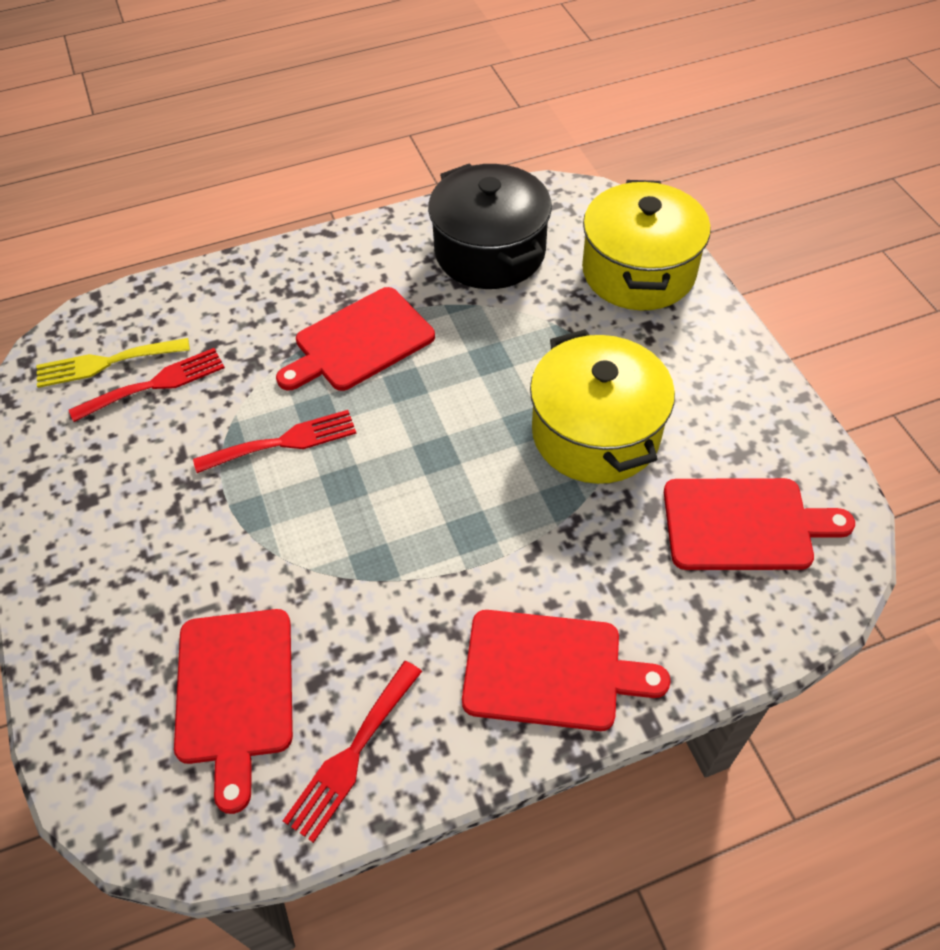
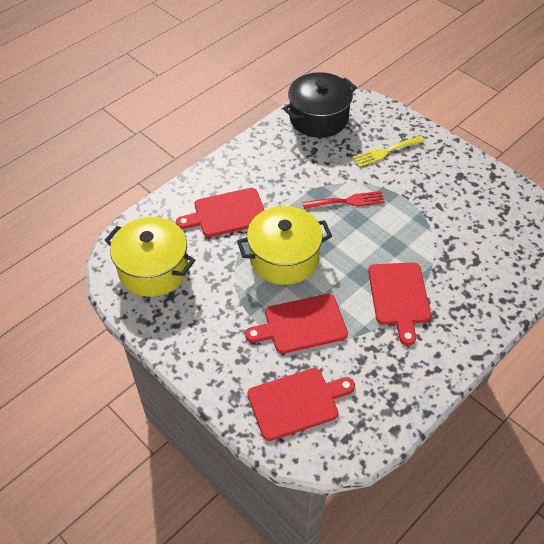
red fork: 3 -> 1

